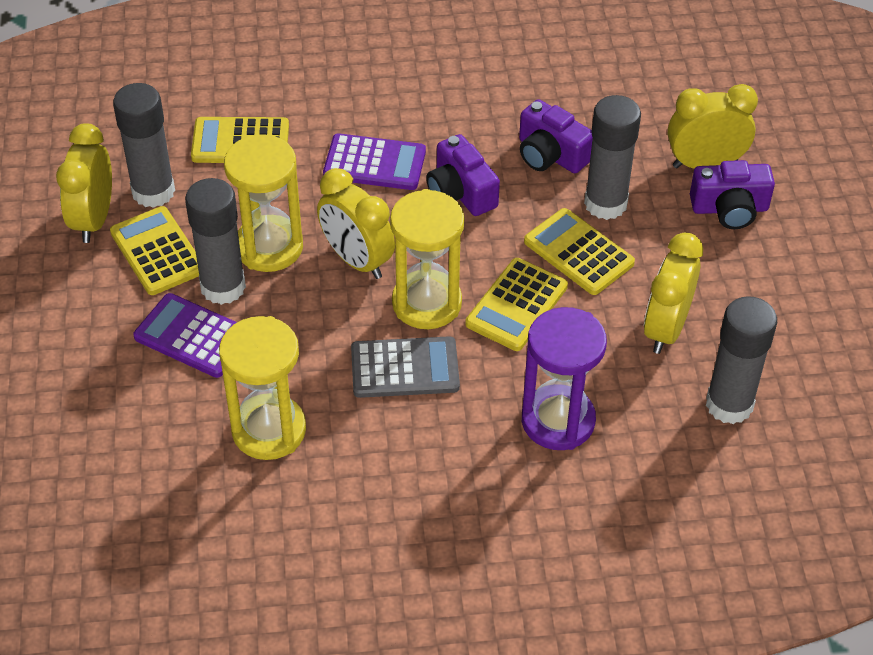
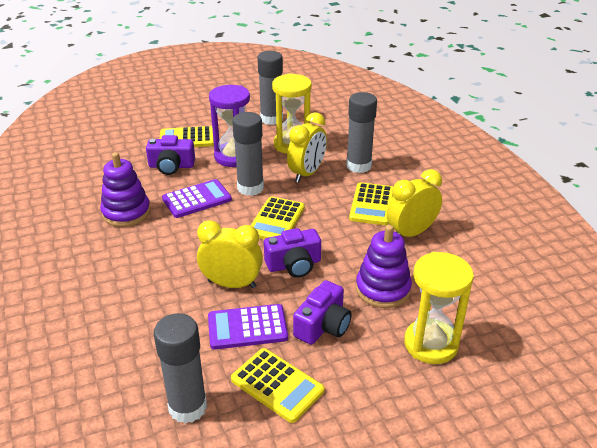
grey calculator: 1 -> 0
purple stacking toy: 0 -> 2
yellow clock: 4 -> 3
yellow hourglass: 3 -> 2

